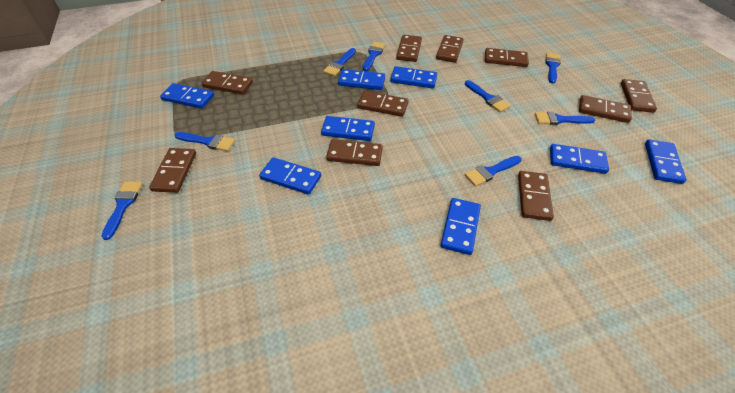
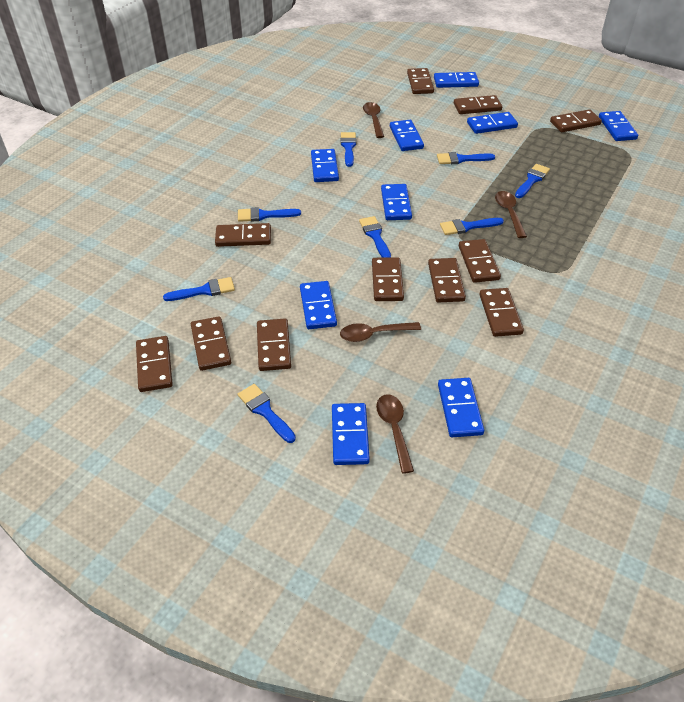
blue domino: 8 -> 9
brown domino: 10 -> 11
brown spoon: 0 -> 4

